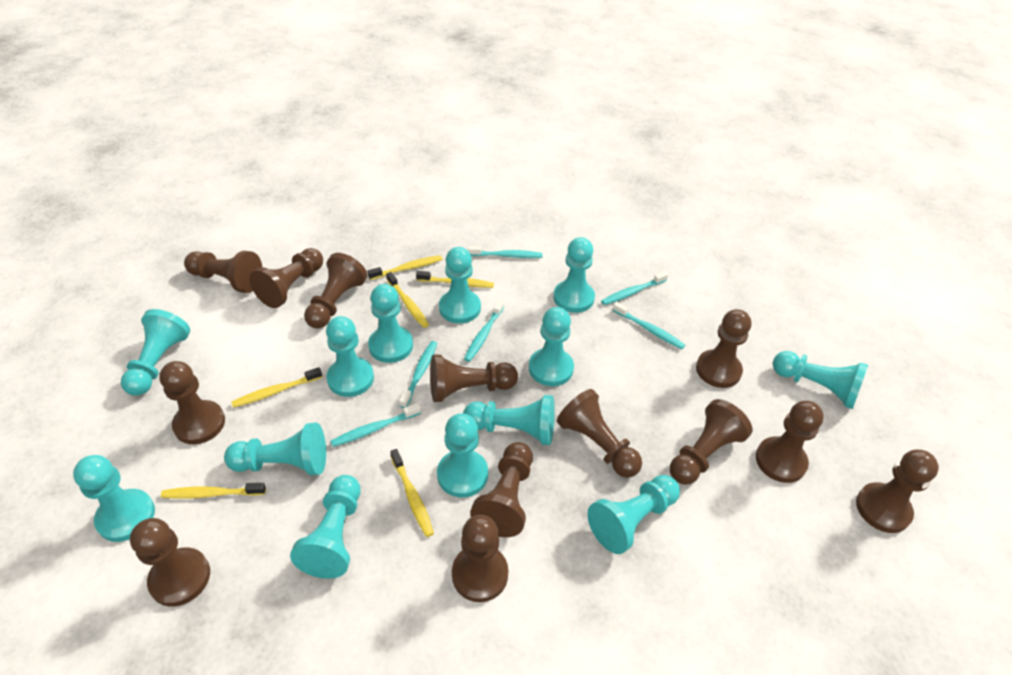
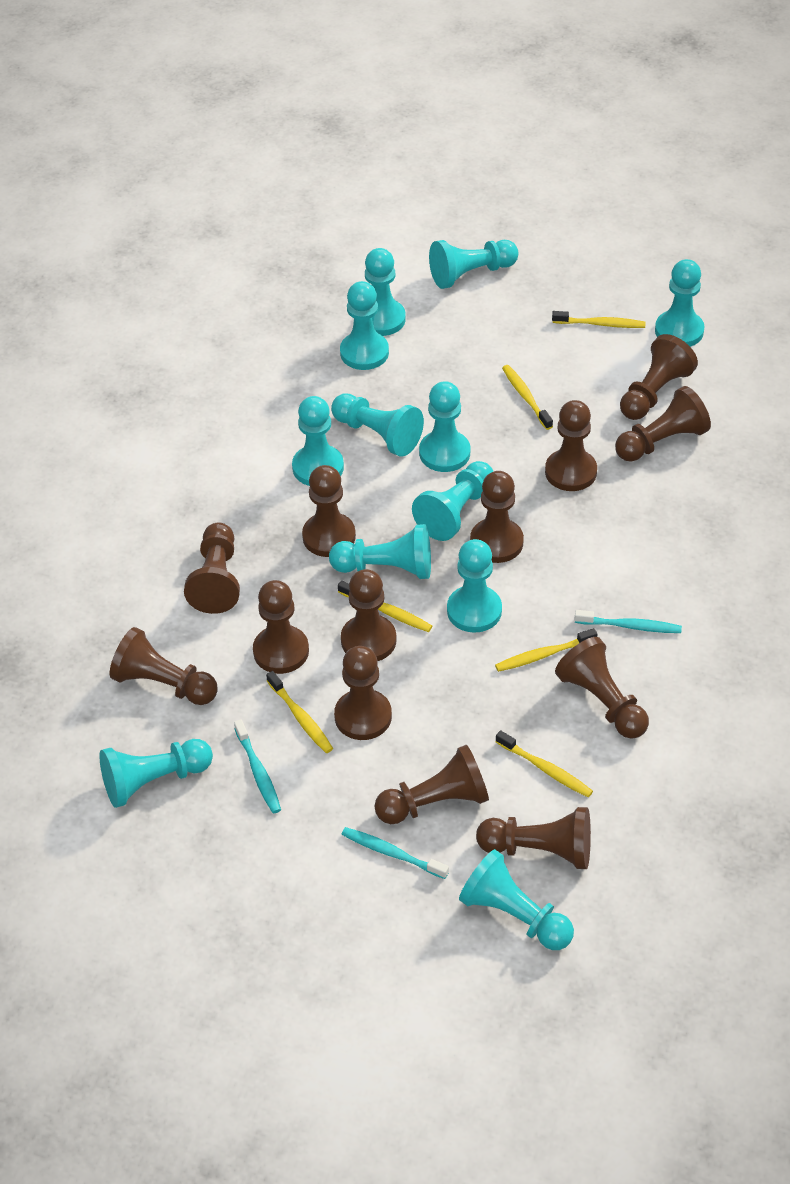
turquoise pawn: 13 -> 12
turquoise toothbrush: 6 -> 3

